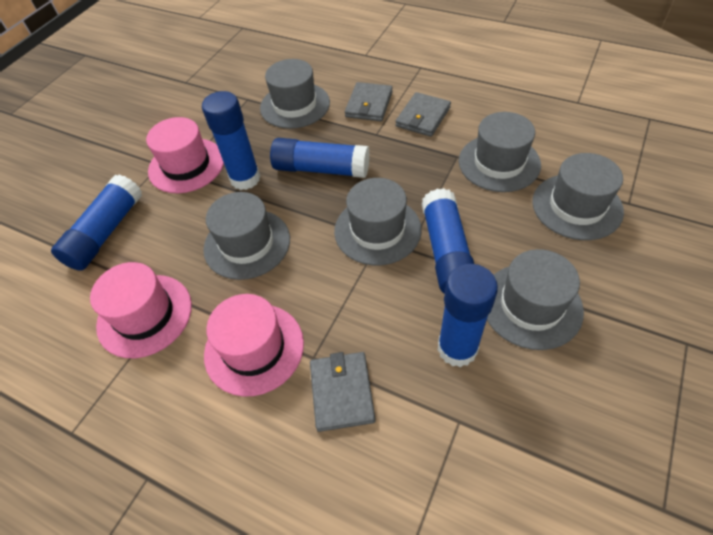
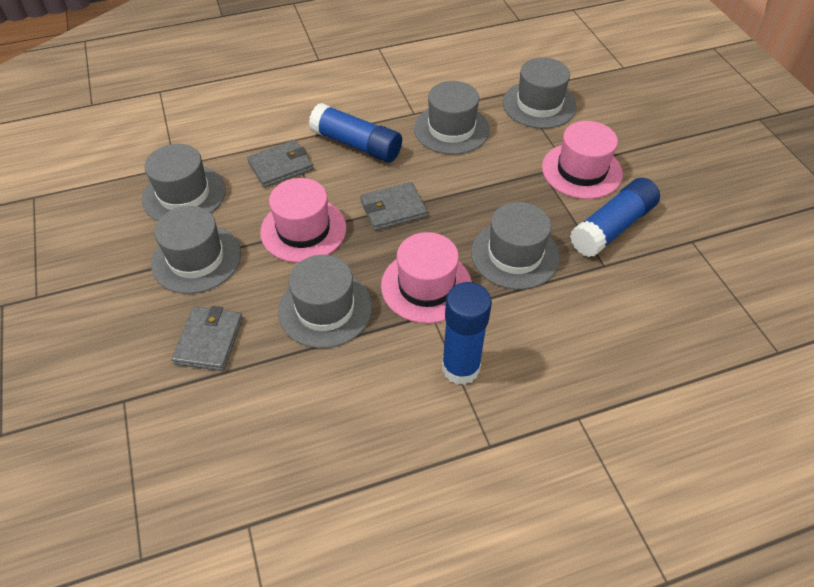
blue glue stick: 5 -> 3

